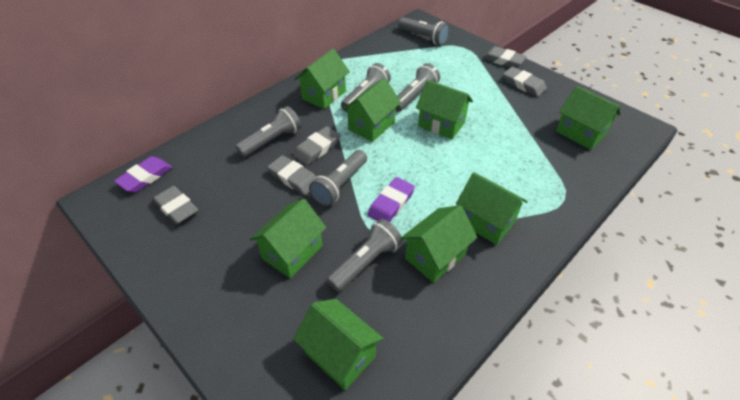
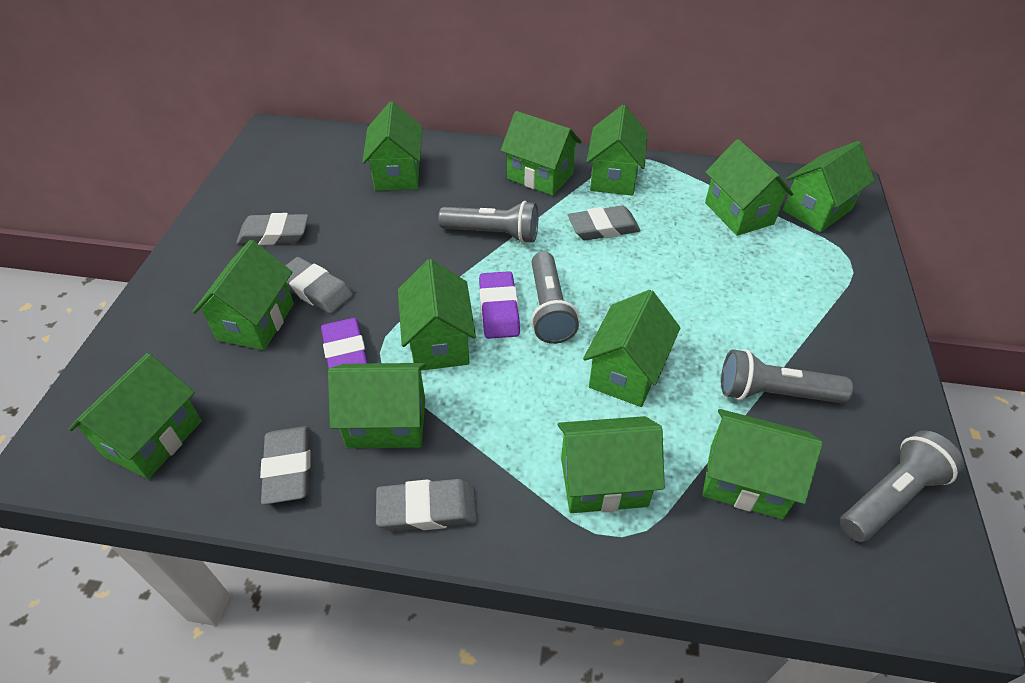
green house: 8 -> 12
grey flashlight: 6 -> 4

